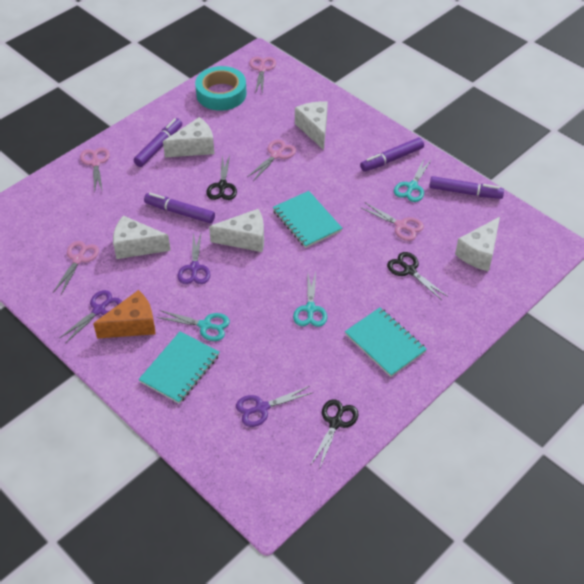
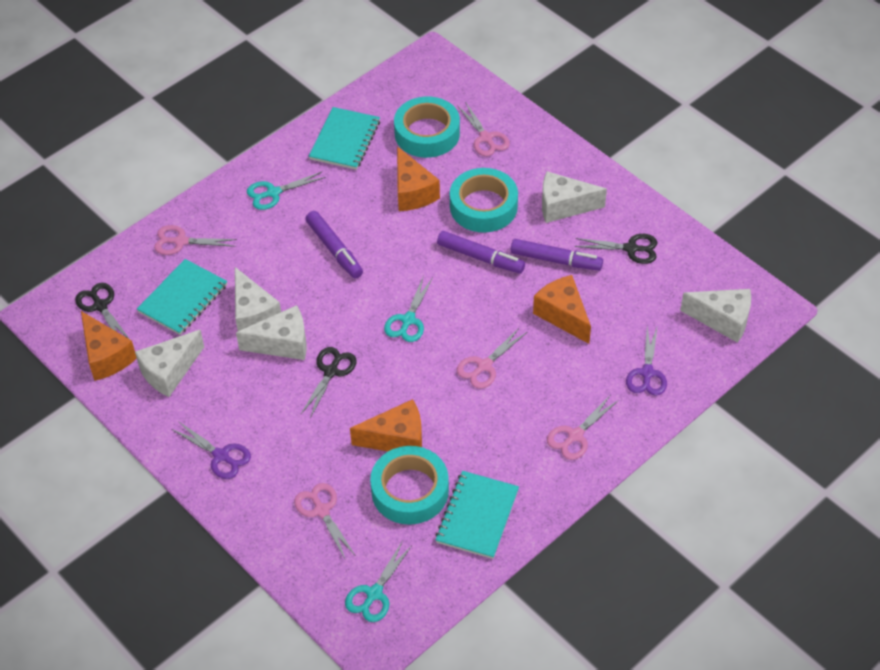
orange cheese: 1 -> 4
purple marker: 4 -> 3
purple scissors: 3 -> 2
turquoise tape: 1 -> 3

